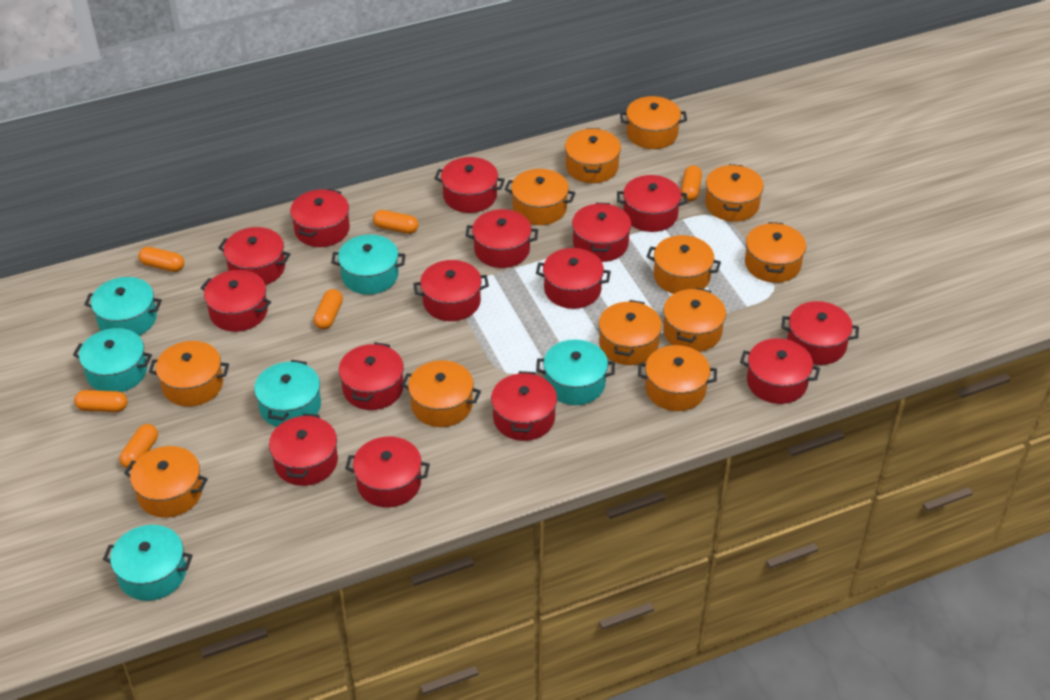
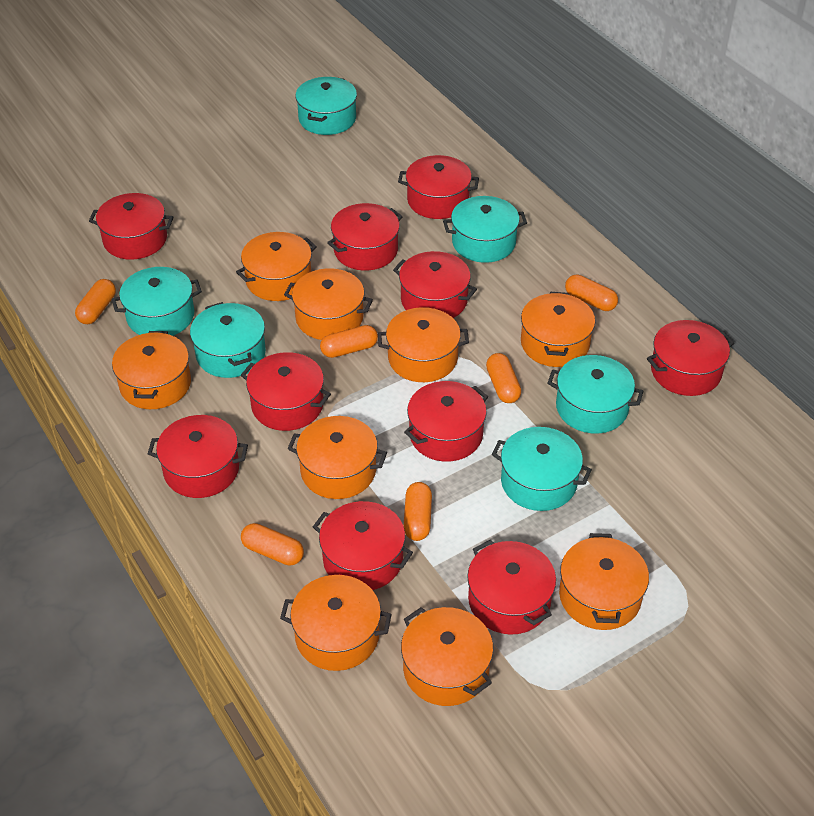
orange pot: 12 -> 9
red pot: 15 -> 10

